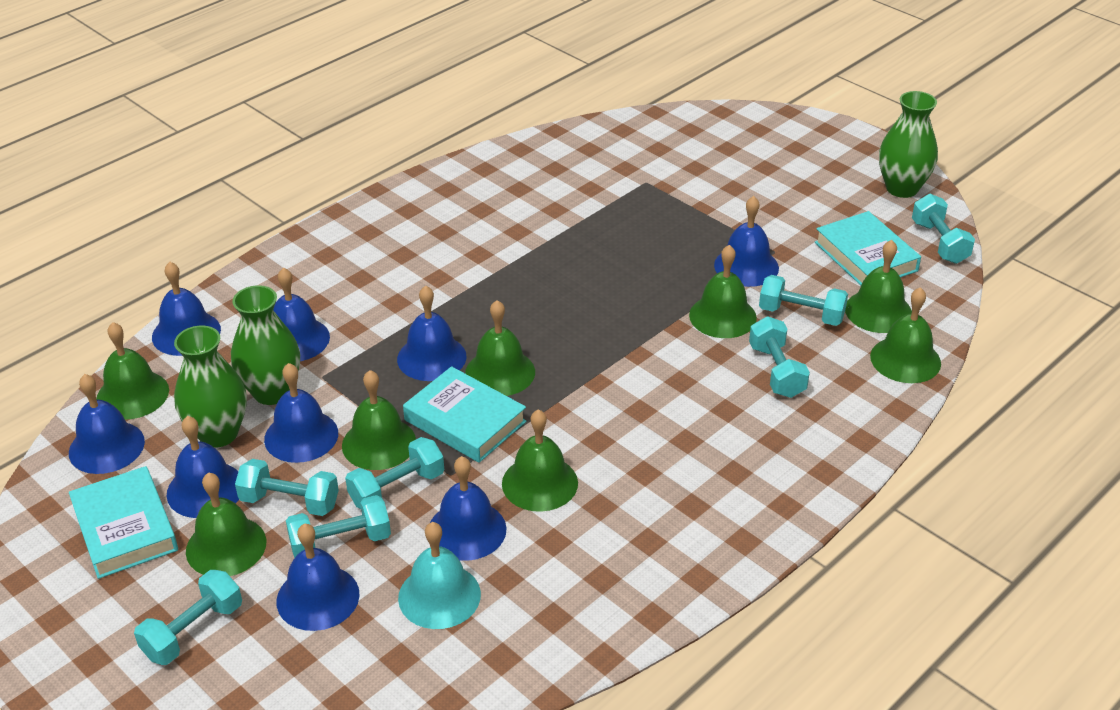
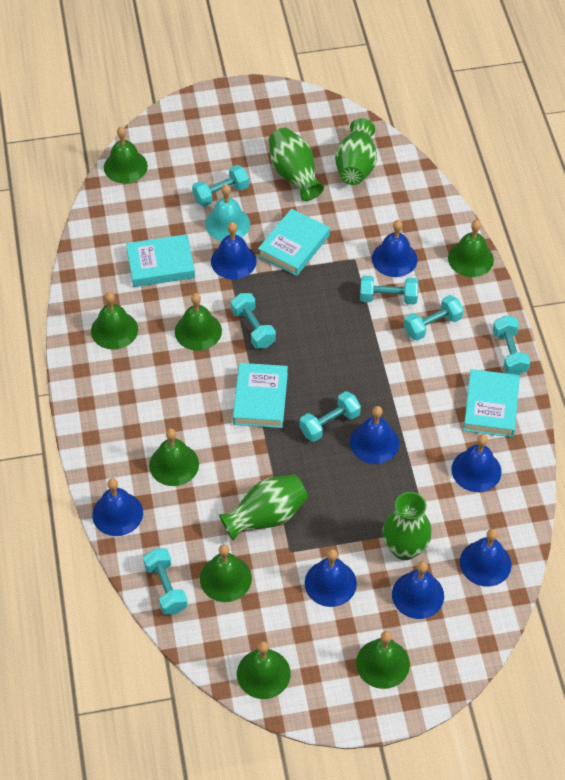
blue bell: 9 -> 8
green vase: 3 -> 4
turquoise book: 3 -> 4

